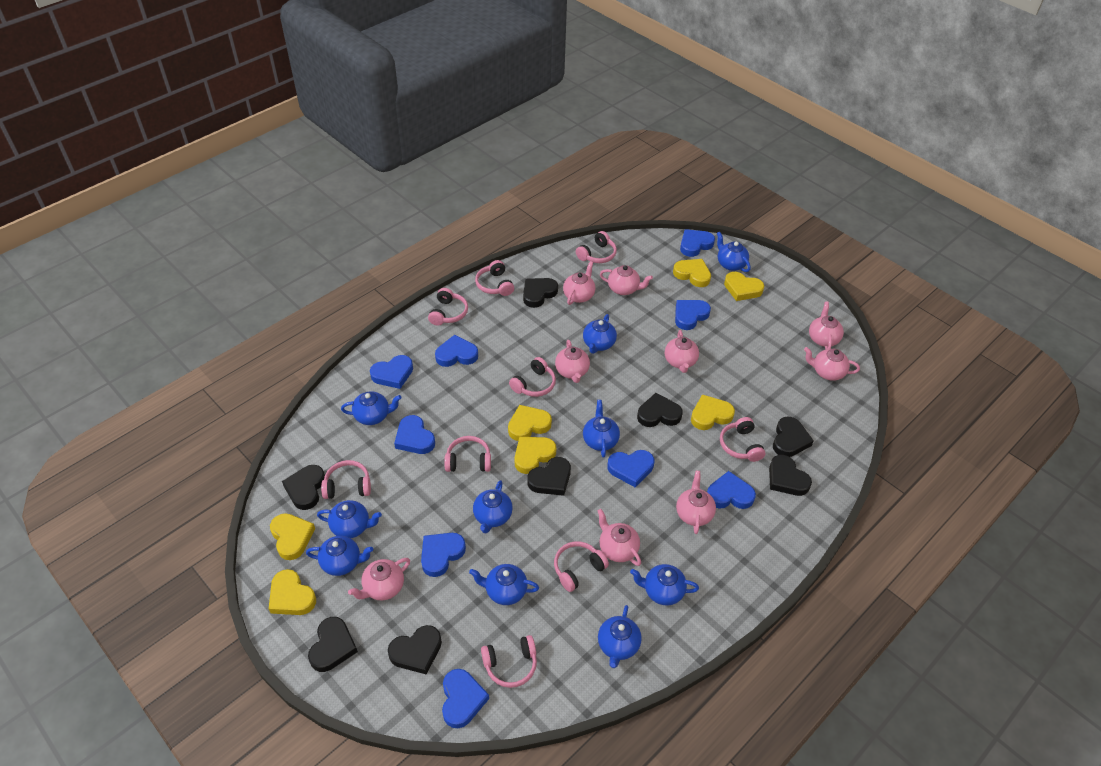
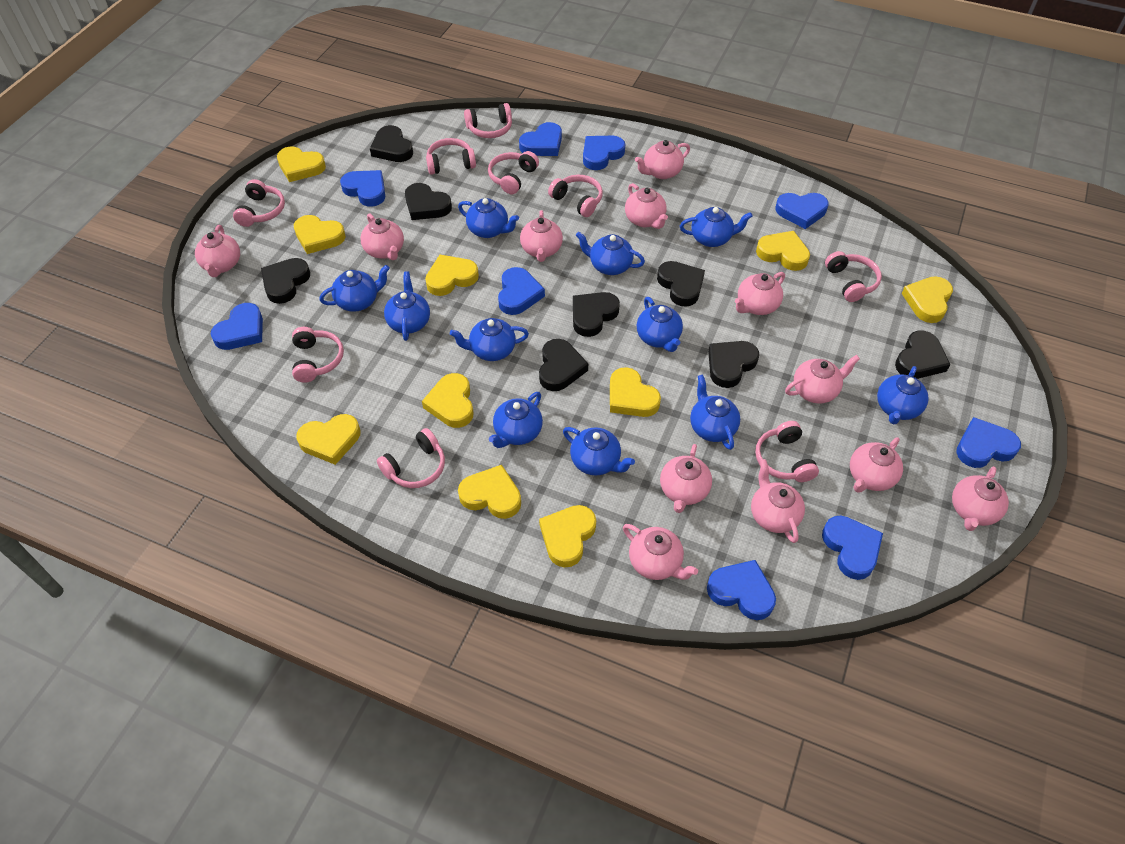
blue teapot: 10 -> 11
pink teapot: 9 -> 12
yellow heart: 7 -> 10

